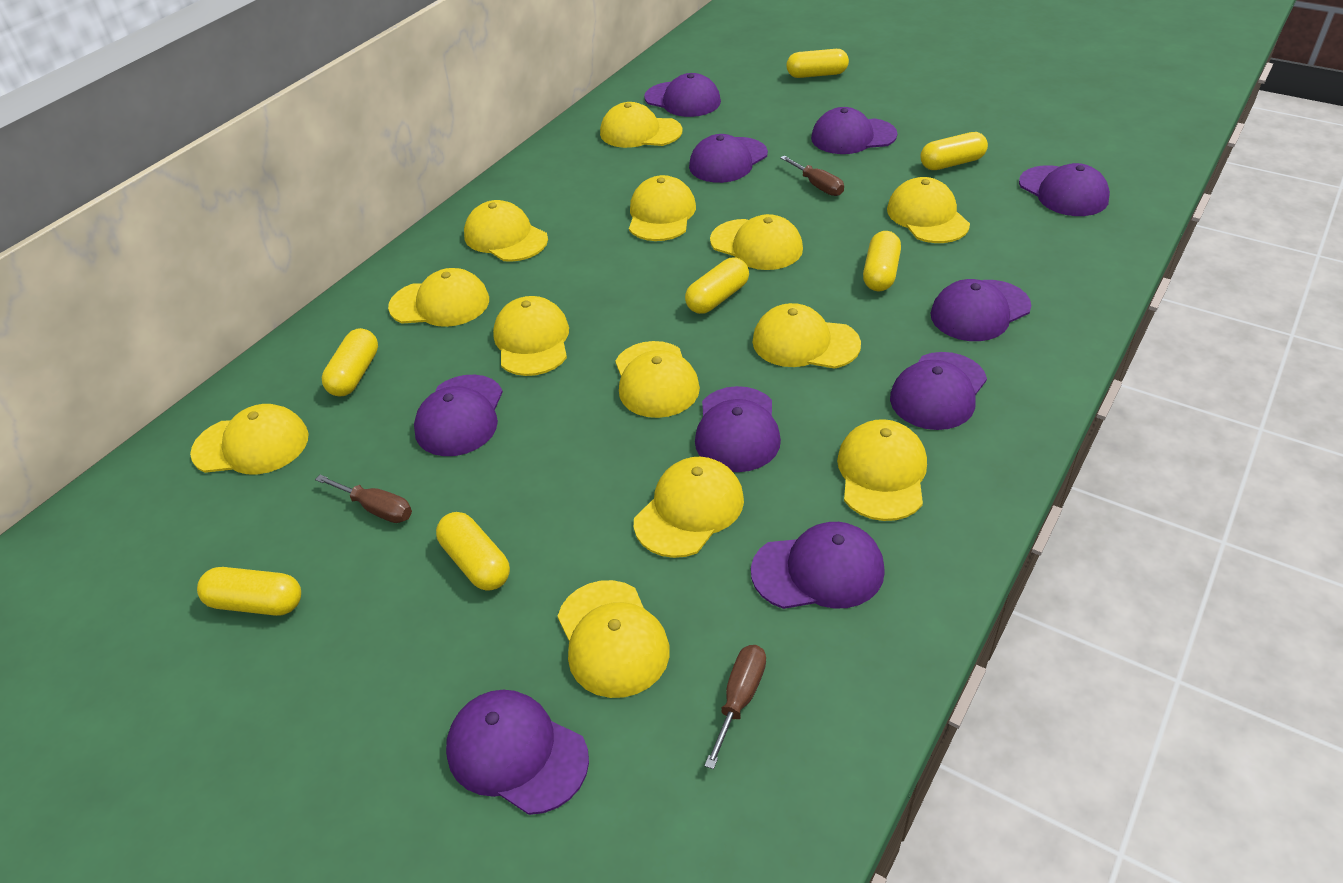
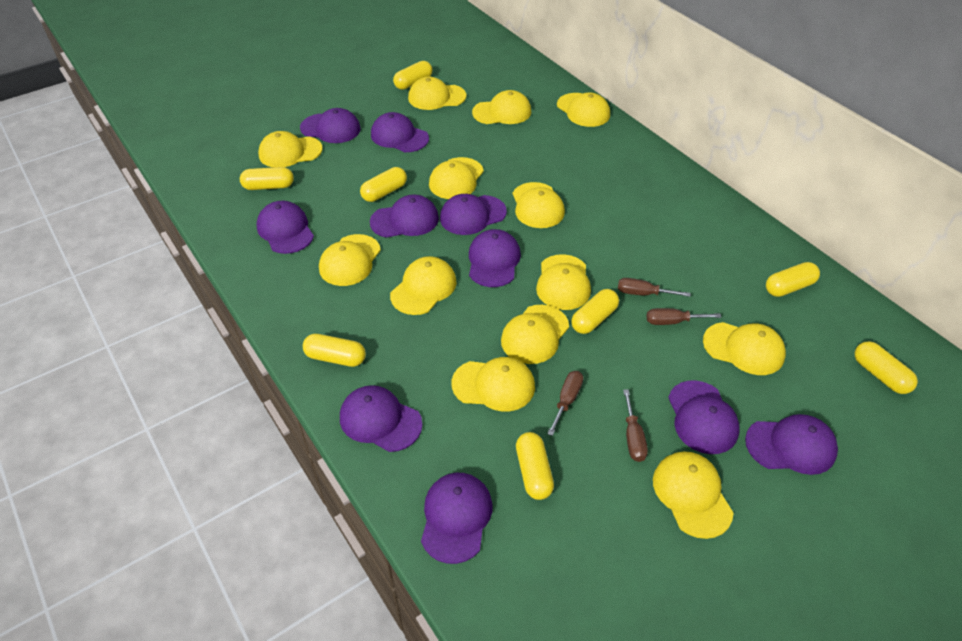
brown screwdriver: 3 -> 4
yellow capsule: 7 -> 8

